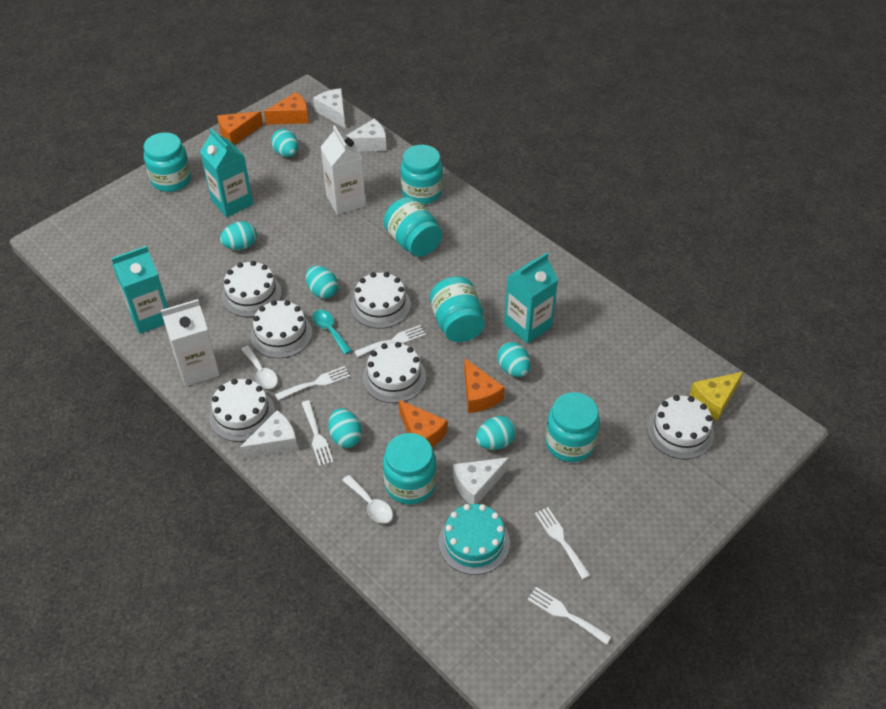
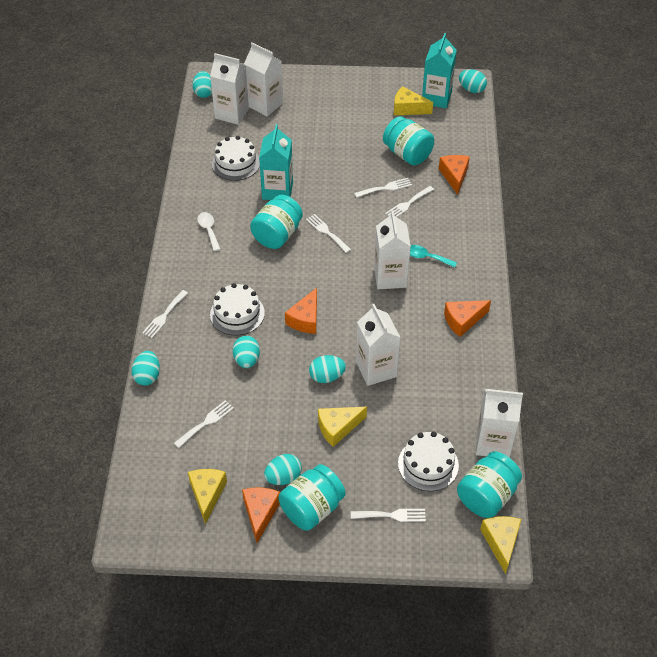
turquoise cake: 1 -> 0
turquoise carton: 3 -> 2
turquoise jar: 6 -> 4
white cake: 6 -> 3
white carton: 2 -> 5
white cheese: 4 -> 0
white fork: 5 -> 6
white spoon: 2 -> 1
yellow cheese: 1 -> 4

